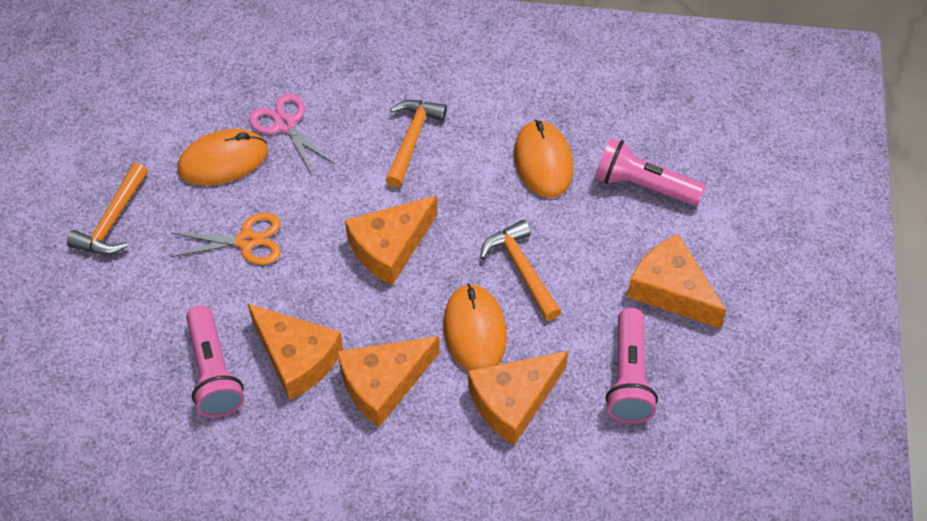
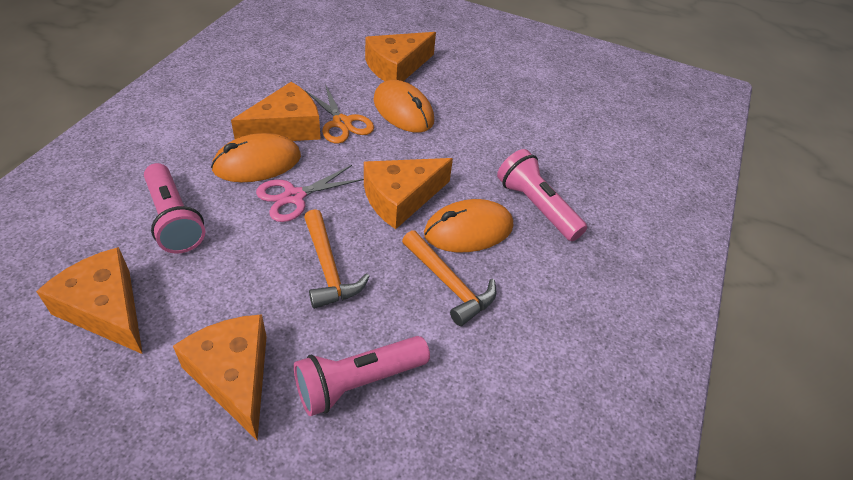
orange hammer: 3 -> 2

